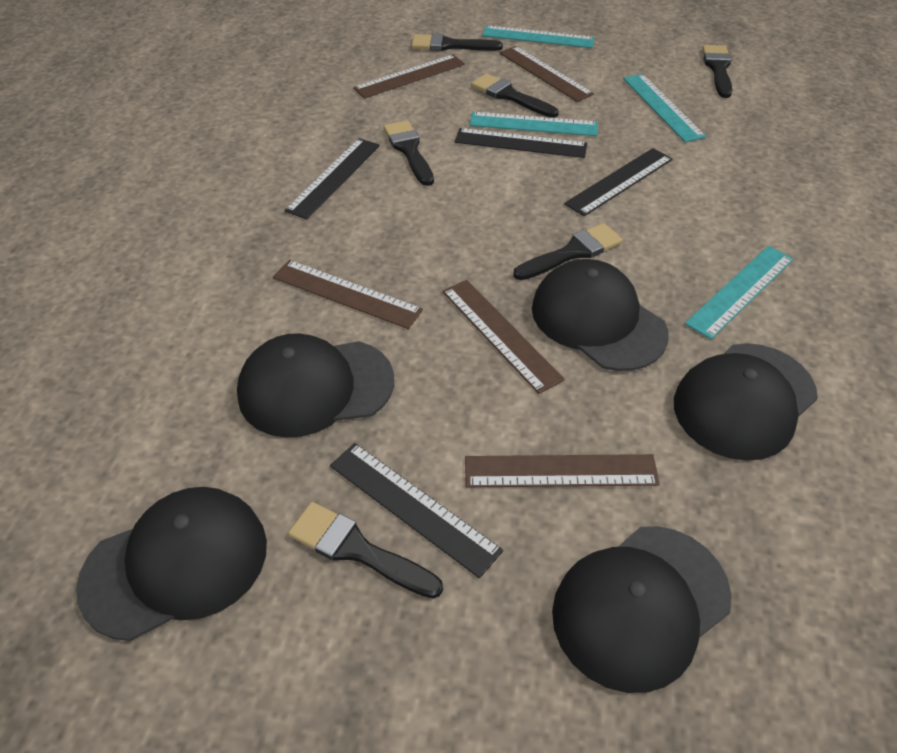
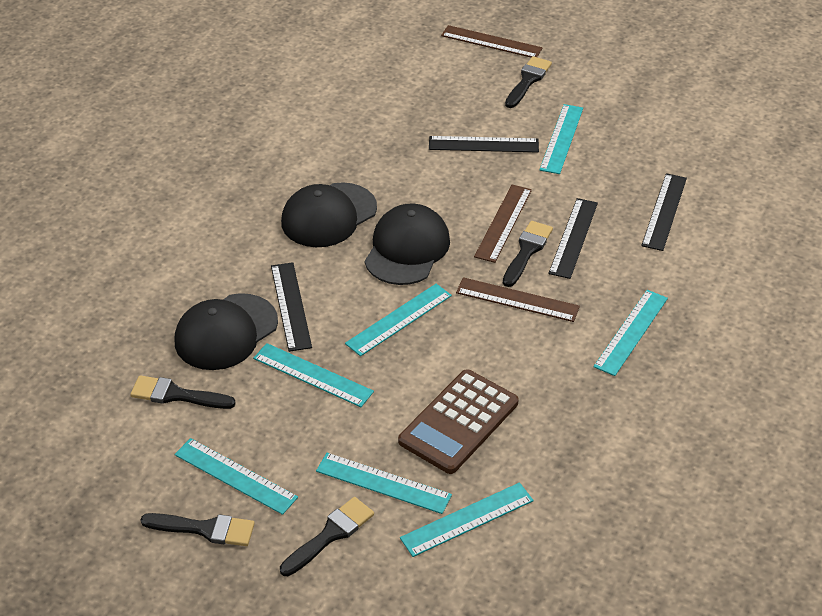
black brush: 6 -> 5
black cap: 5 -> 3
brown calculator: 0 -> 1
brown ruler: 5 -> 3
turquoise ruler: 4 -> 7

